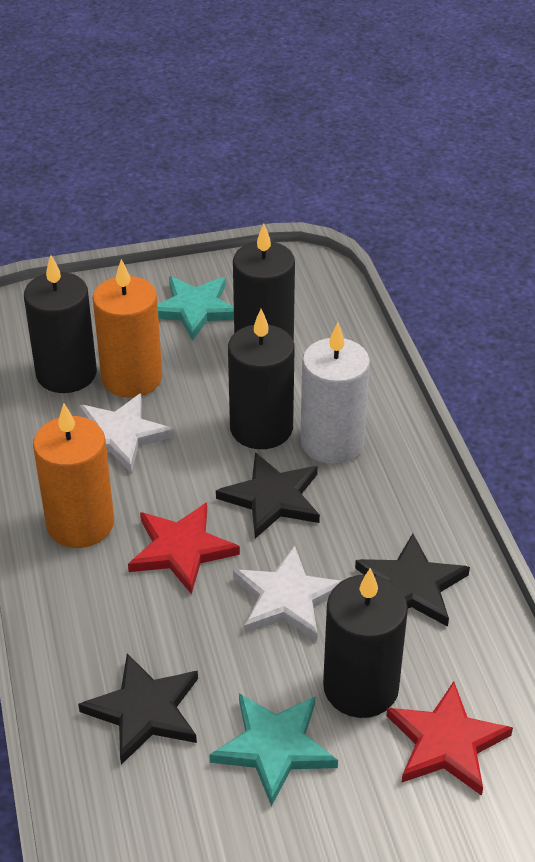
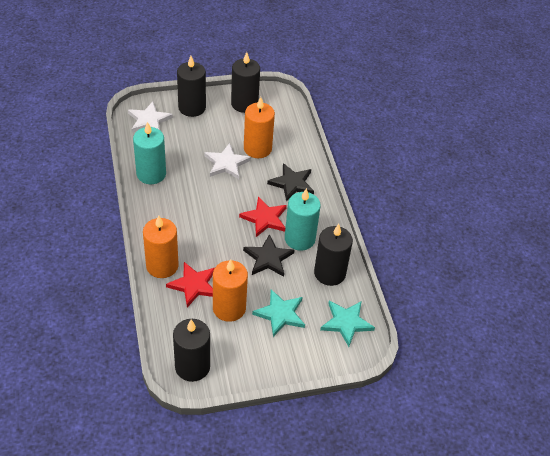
black star: 3 -> 2
orange candle: 2 -> 3
turquoise candle: 0 -> 2
white candle: 1 -> 0

